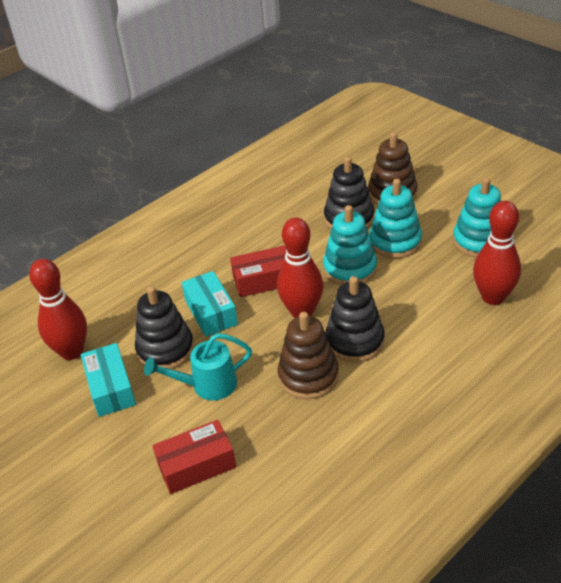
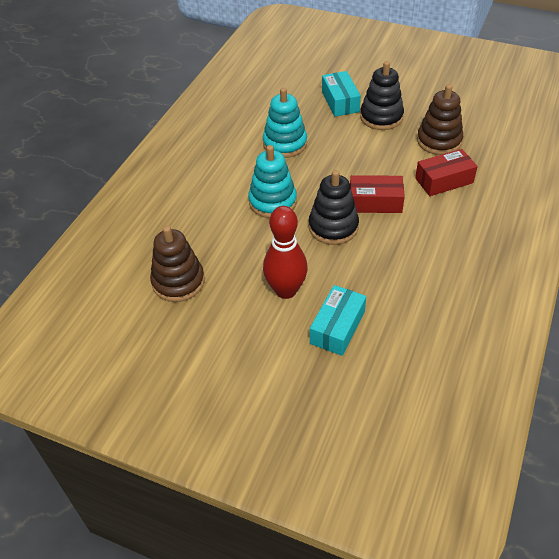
black stacking toy: 3 -> 2
red bowling pin: 3 -> 1
turquoise stacking toy: 3 -> 2
turquoise watering can: 1 -> 0

